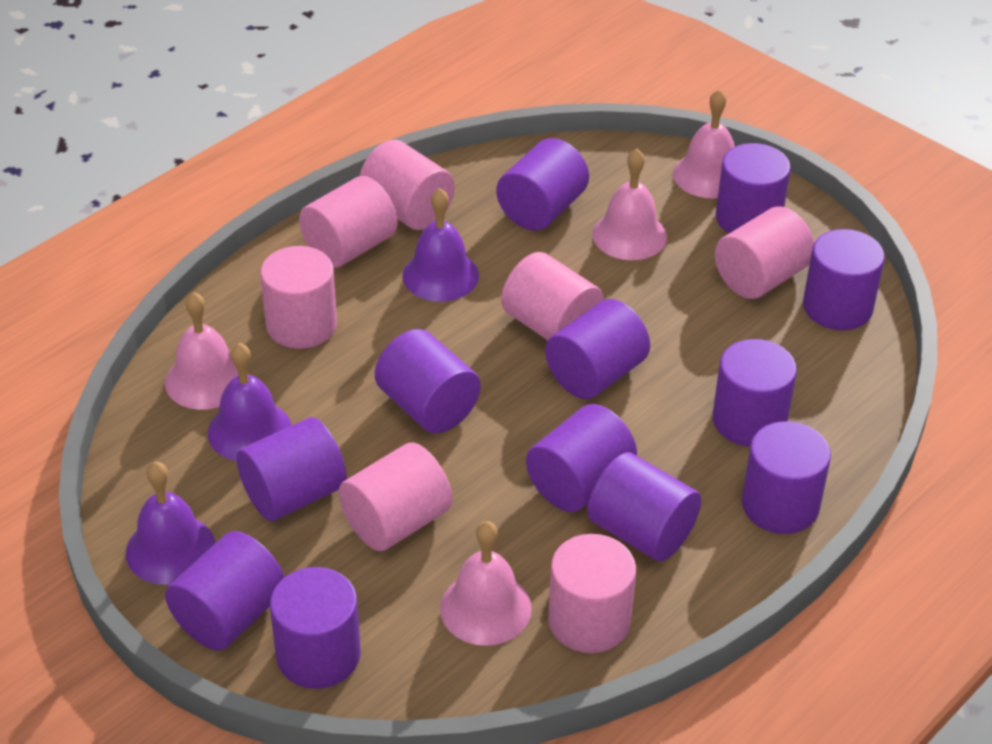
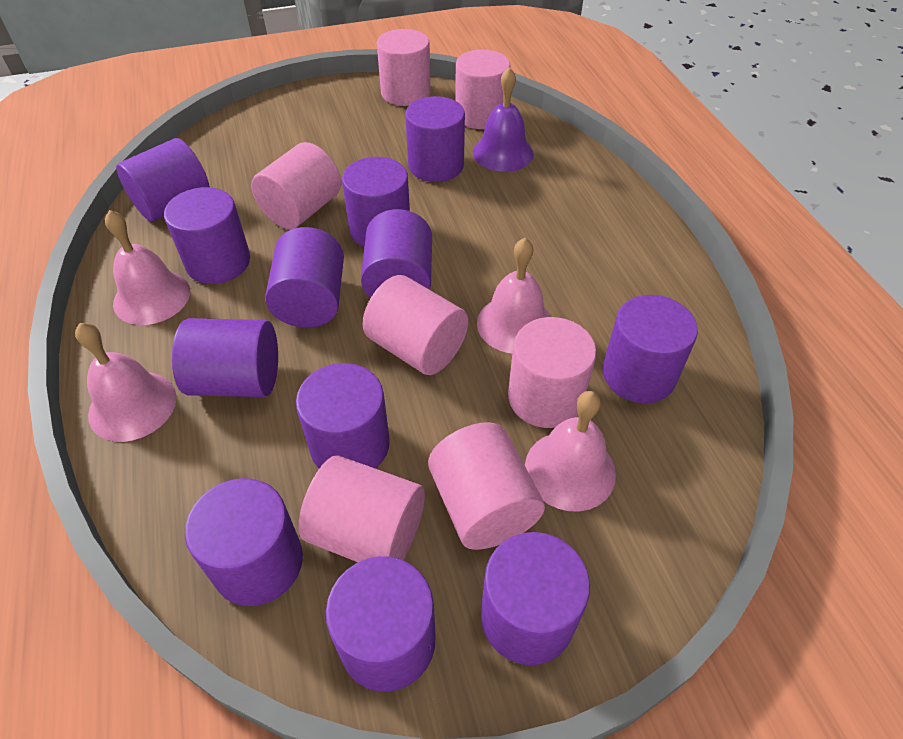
purple bell: 3 -> 1

